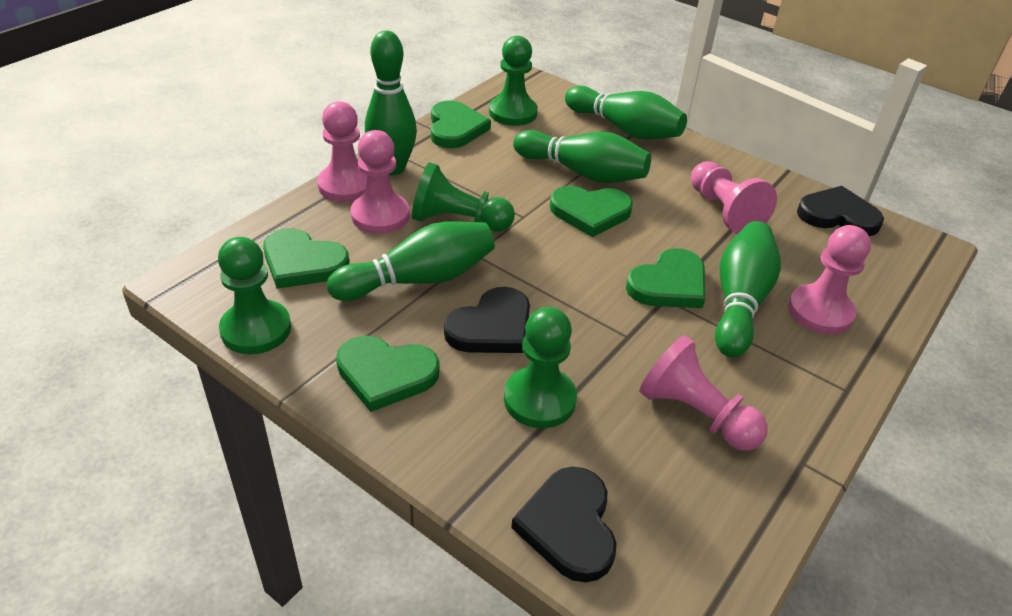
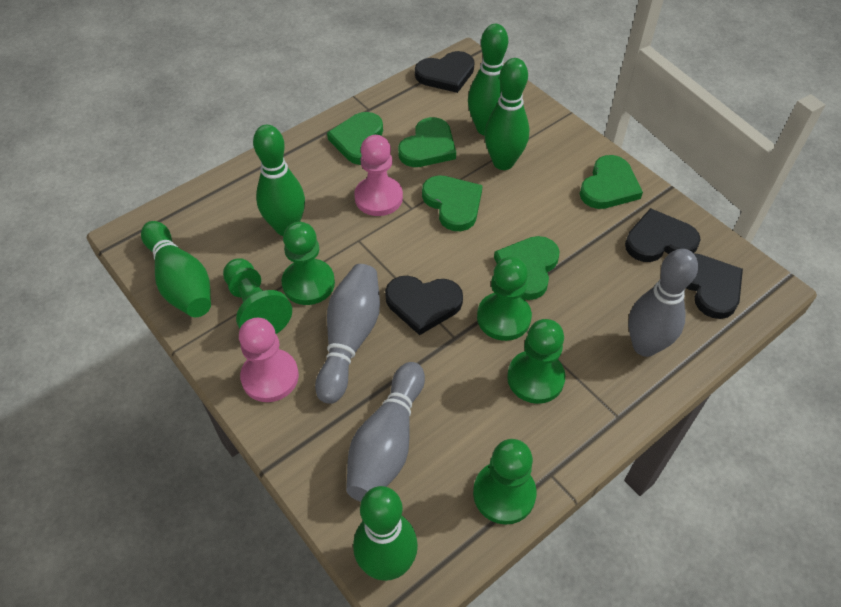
black heart: 3 -> 4
green pawn: 4 -> 5
grey bowling pin: 0 -> 3
pink pawn: 5 -> 2

